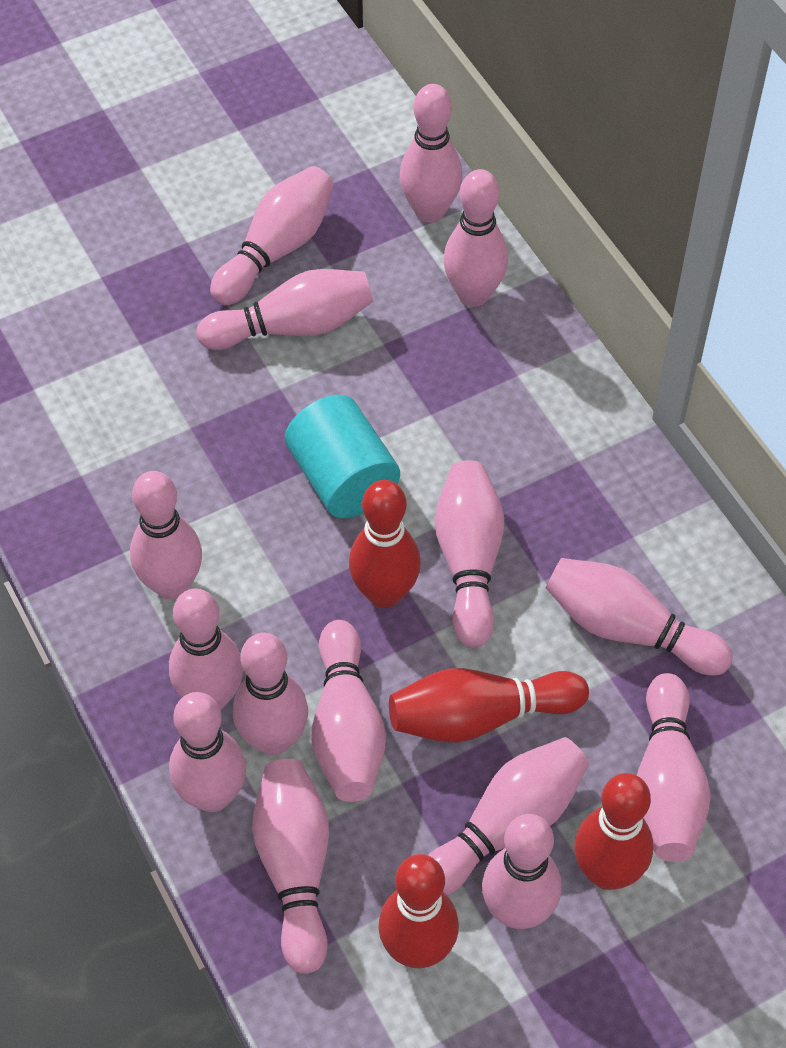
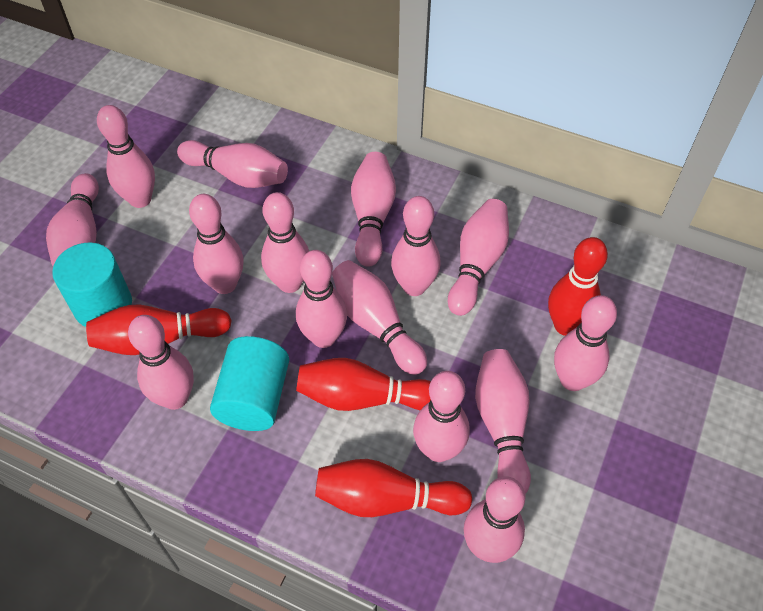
turquoise cylinder: 1 -> 2

